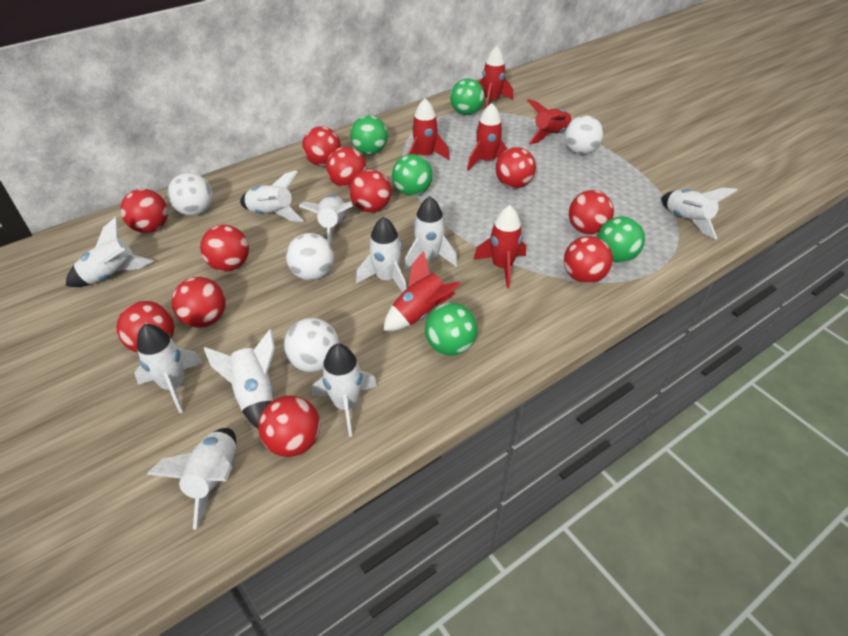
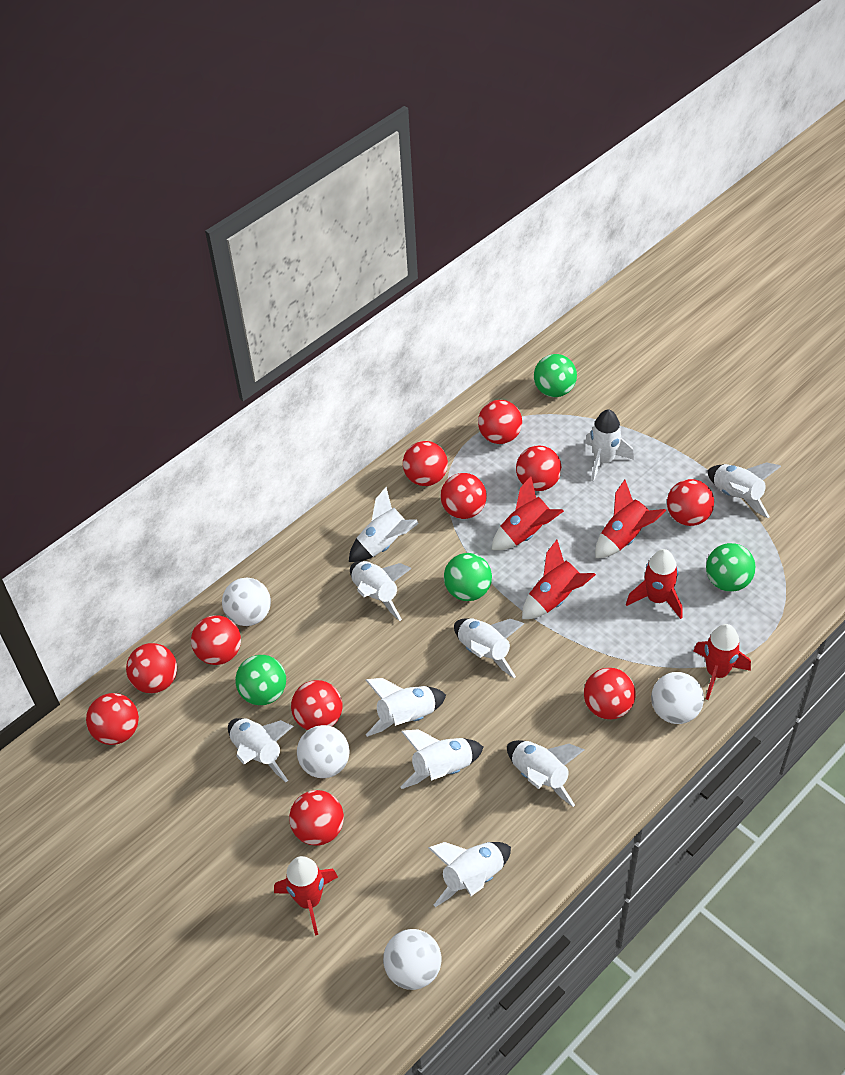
green ball: 5 -> 4

